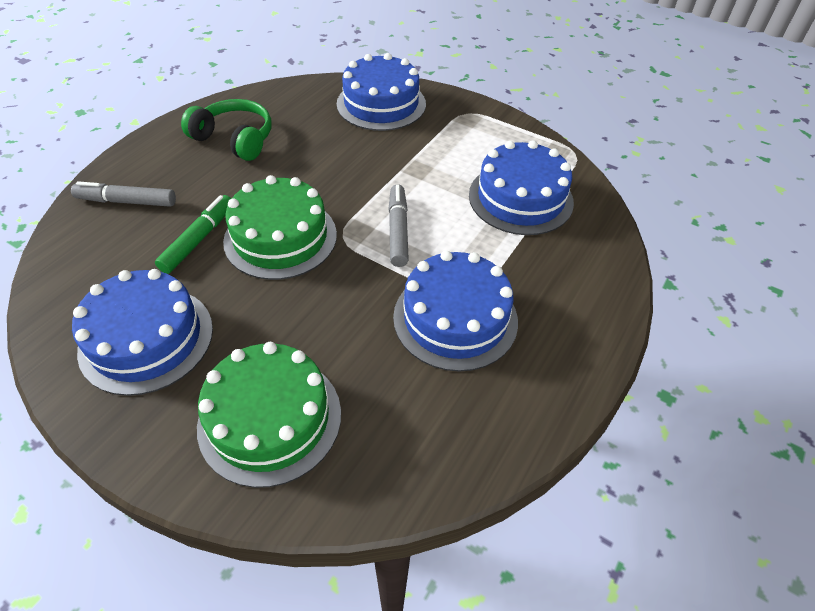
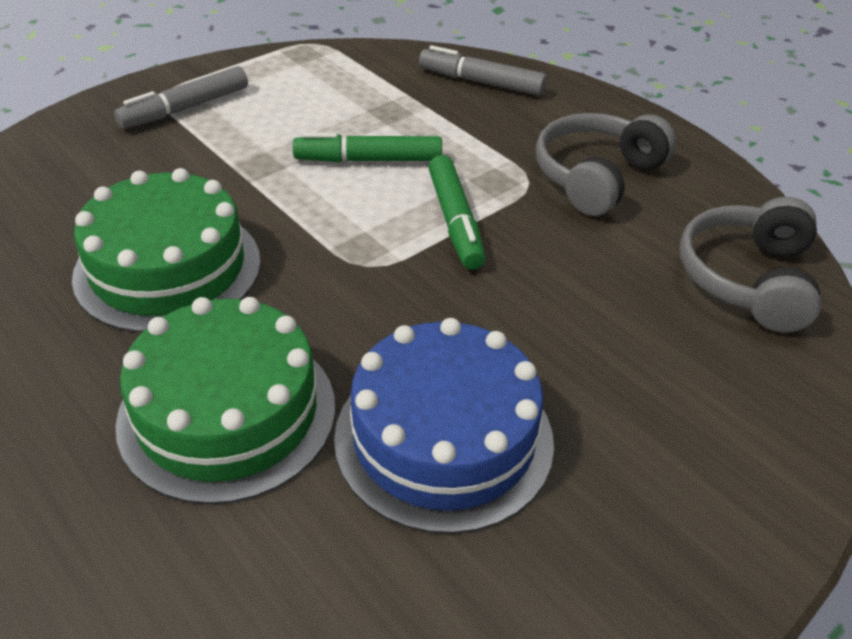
blue cake: 4 -> 1
green headphones: 1 -> 0
green marker: 1 -> 2
grey headphones: 0 -> 2

